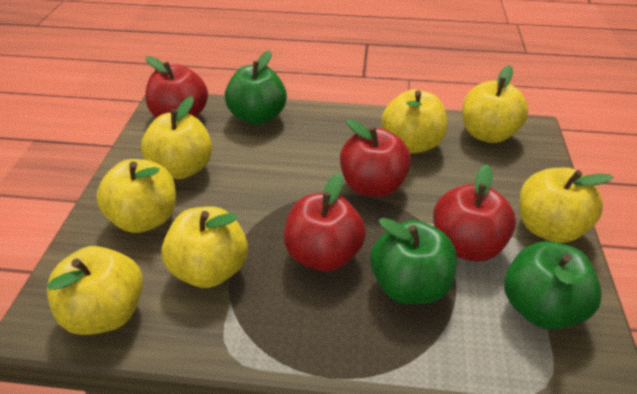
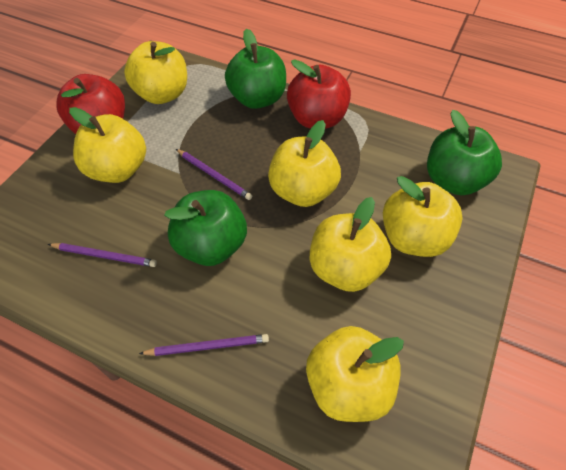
purple pencil: 0 -> 3
red apple: 4 -> 2
yellow apple: 7 -> 6

